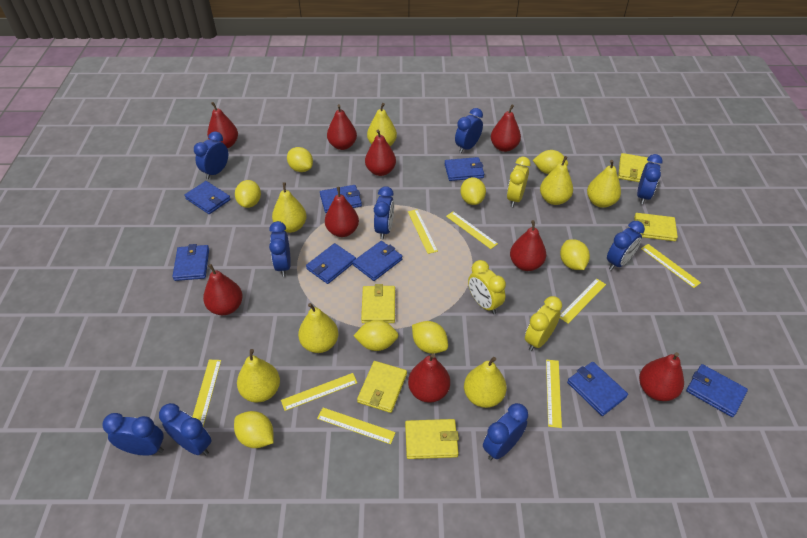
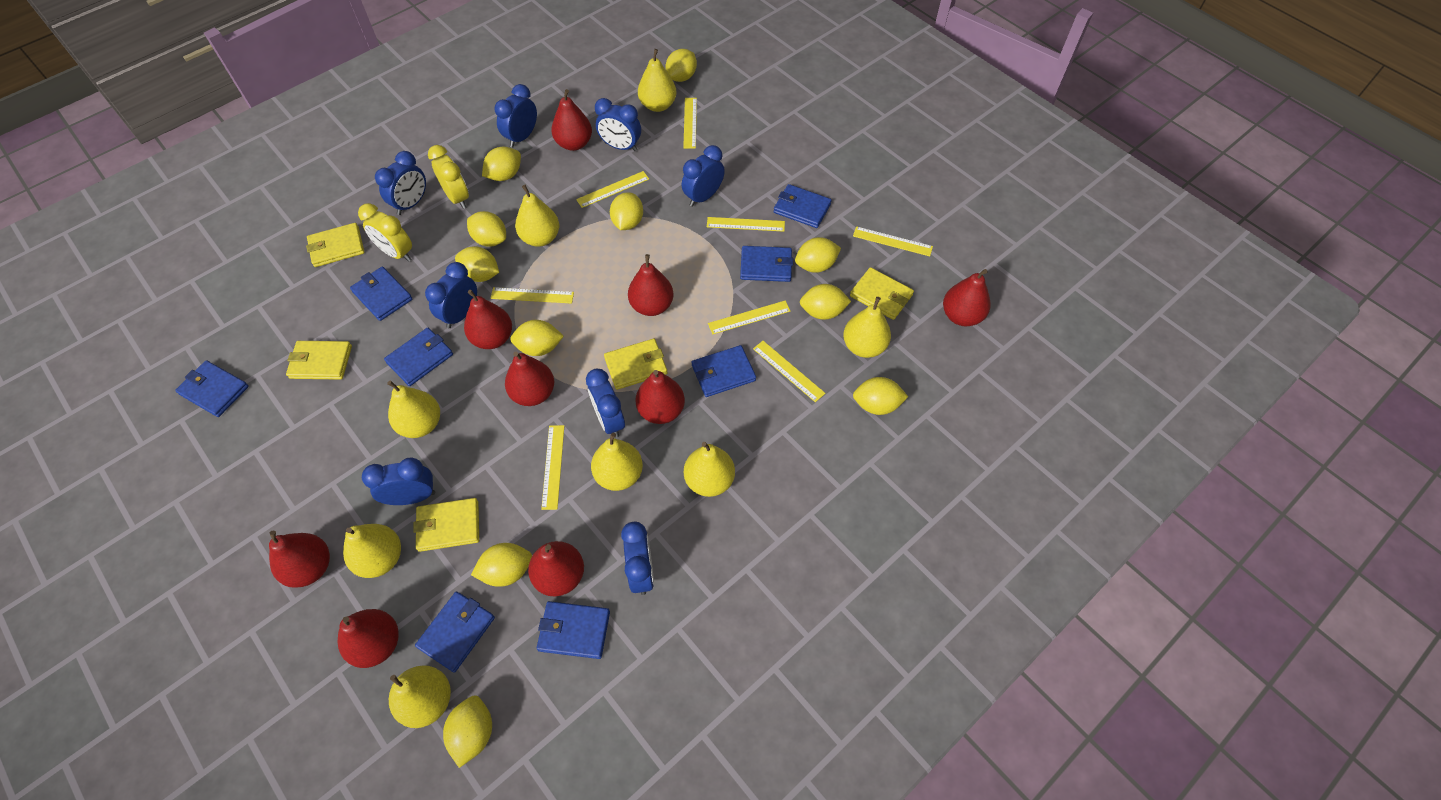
blue clock: 9 -> 8
yellow clock: 3 -> 2
yellow lemon: 8 -> 11
yellow pear: 7 -> 8

